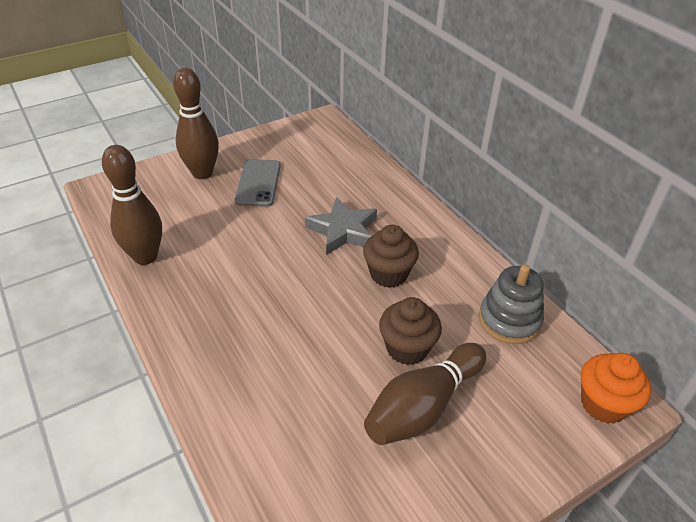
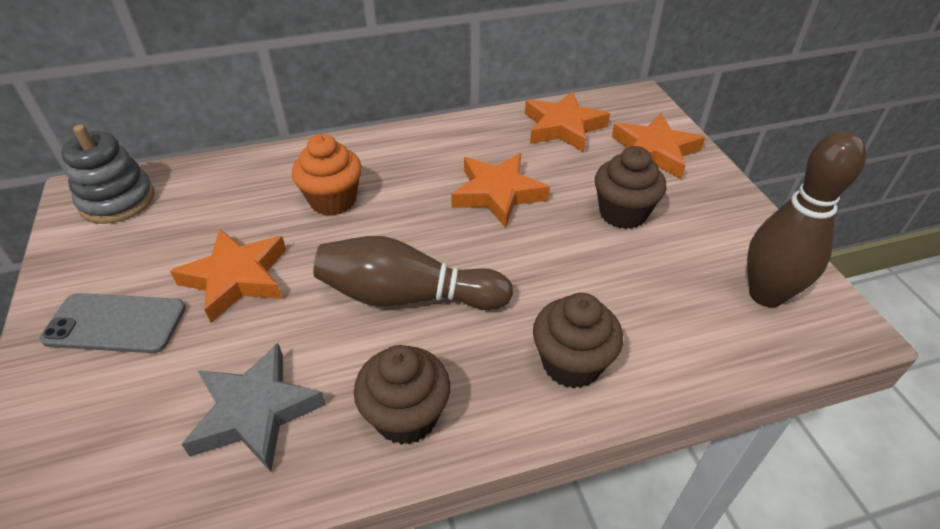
brown bowling pin: 3 -> 2
brown cupcake: 2 -> 3
orange star: 0 -> 4

